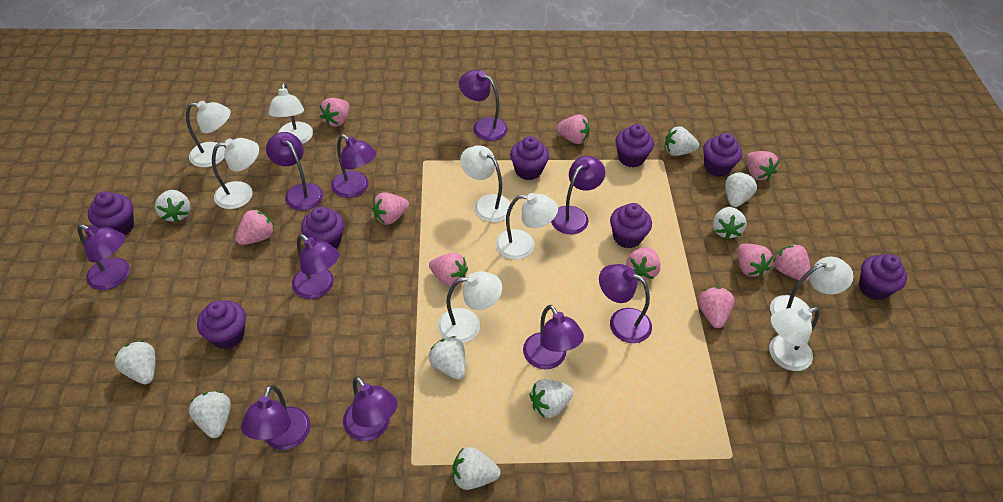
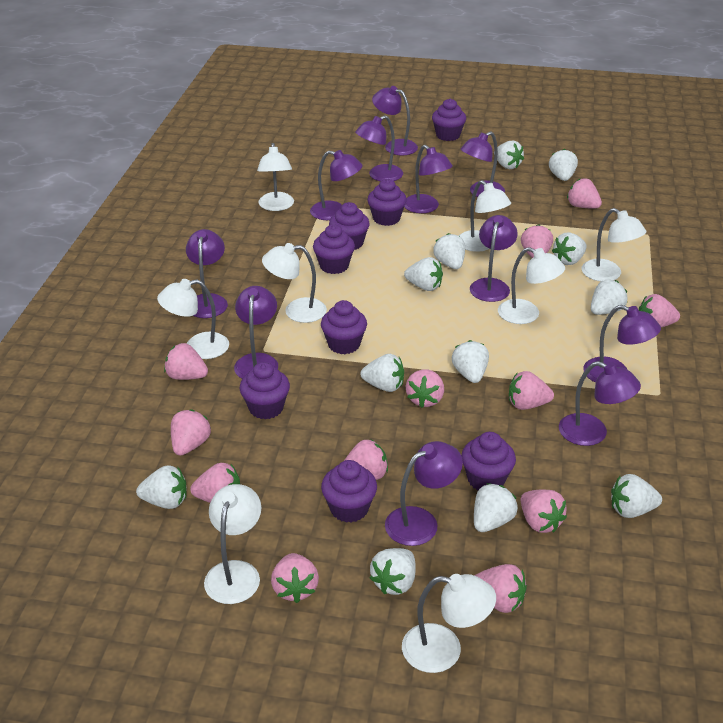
pink strawberry: 10 -> 12
purple lamp: 10 -> 11
white strawberry: 9 -> 12

